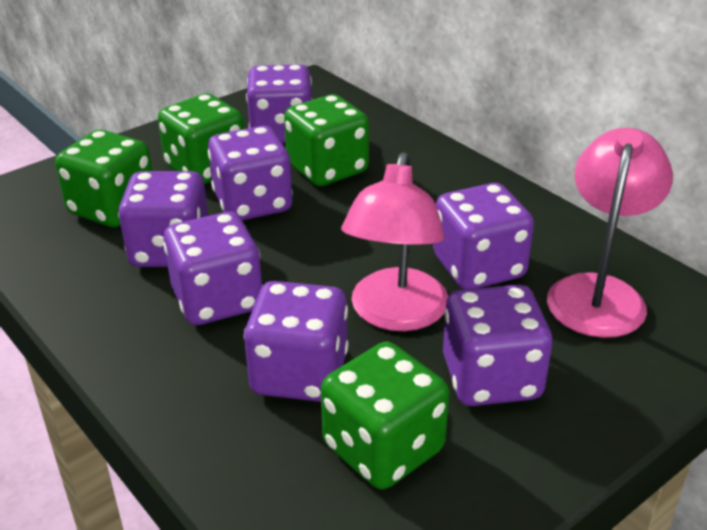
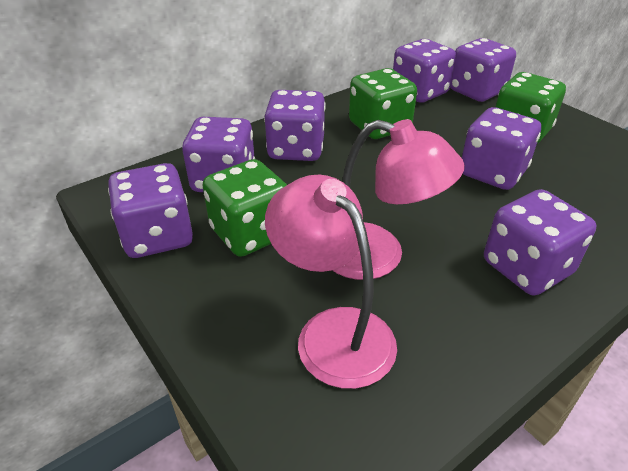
green dice: 4 -> 3

